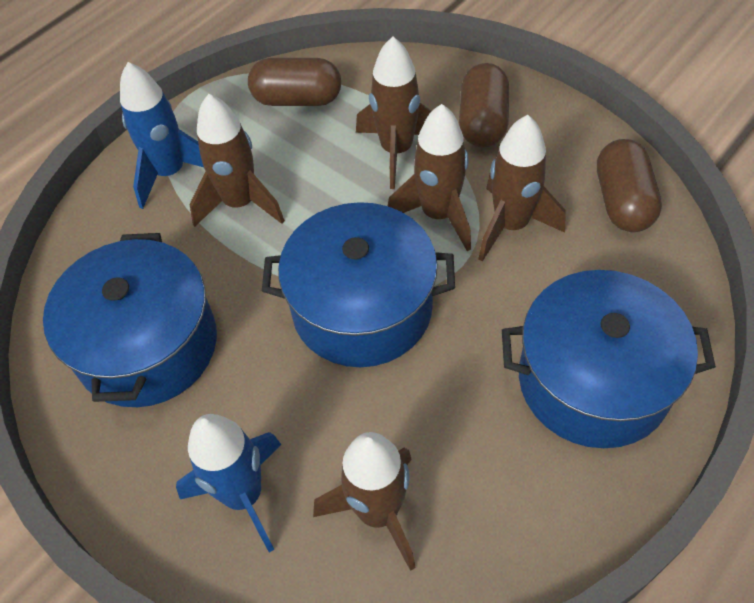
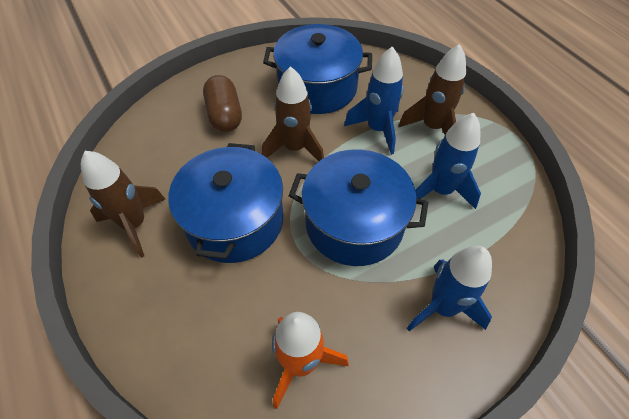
blue rocket: 2 -> 3
brown capsule: 3 -> 1
brown rocket: 5 -> 3
orange rocket: 0 -> 1

